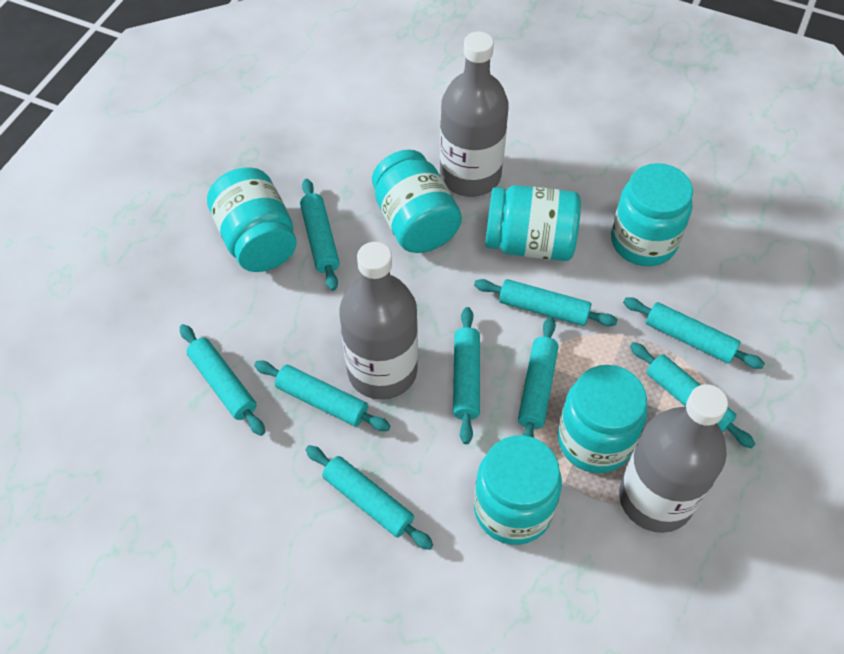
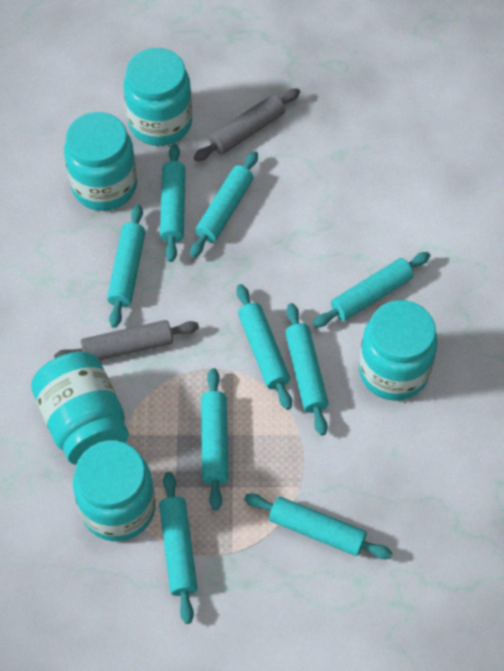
grey bottle: 3 -> 0
grey rolling pin: 0 -> 2
turquoise jar: 6 -> 5

